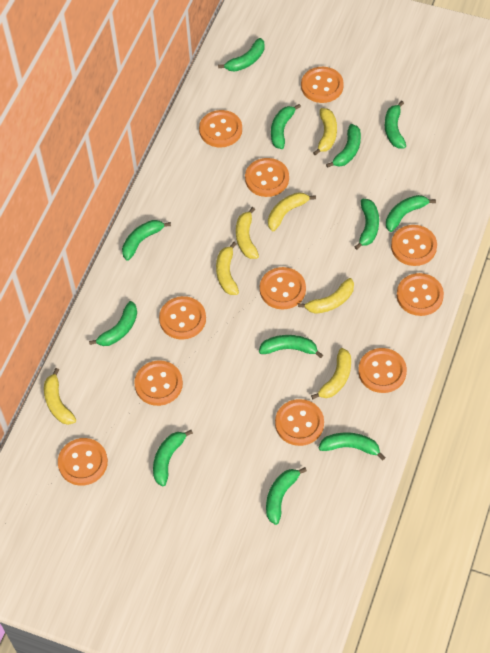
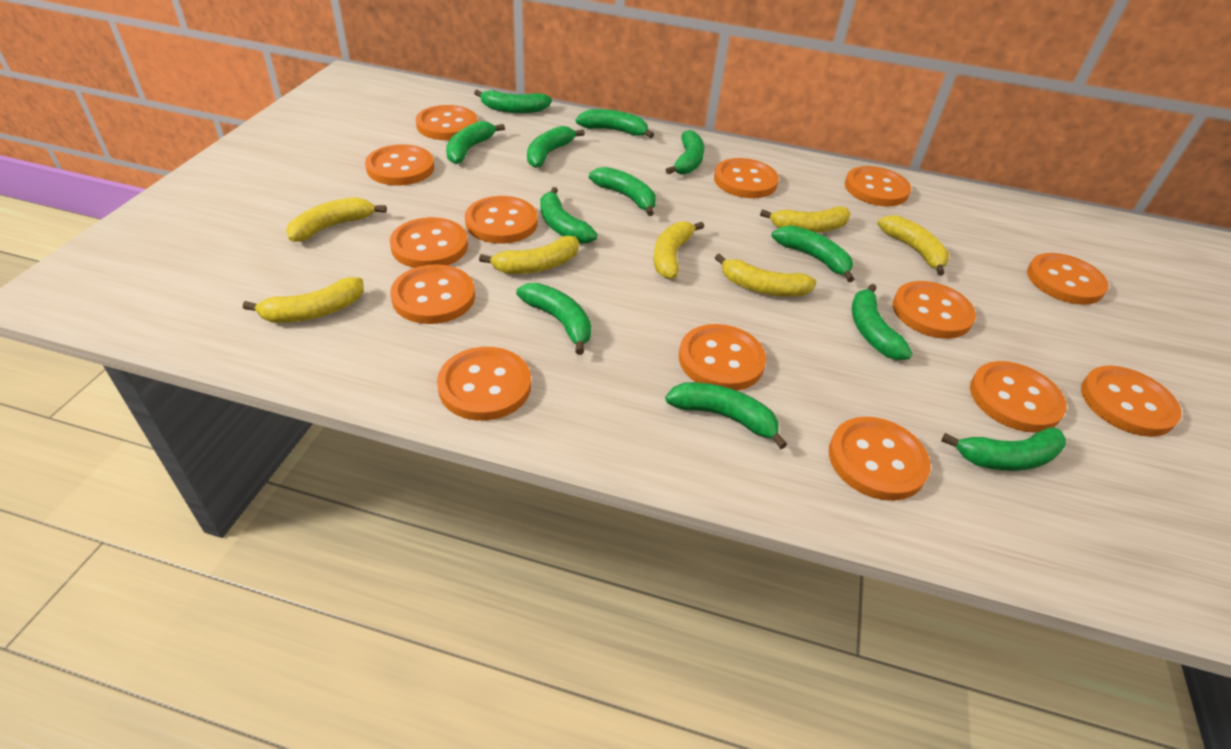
orange button: 11 -> 14

